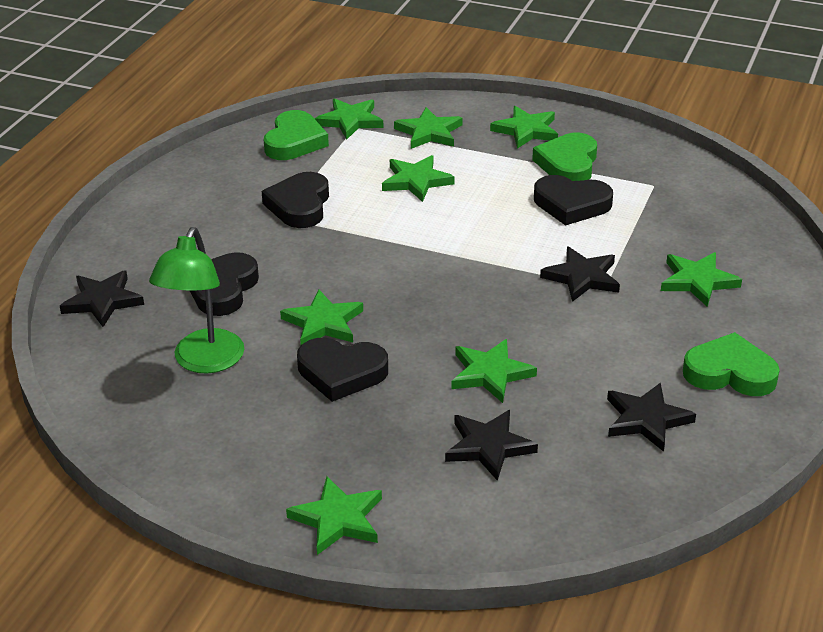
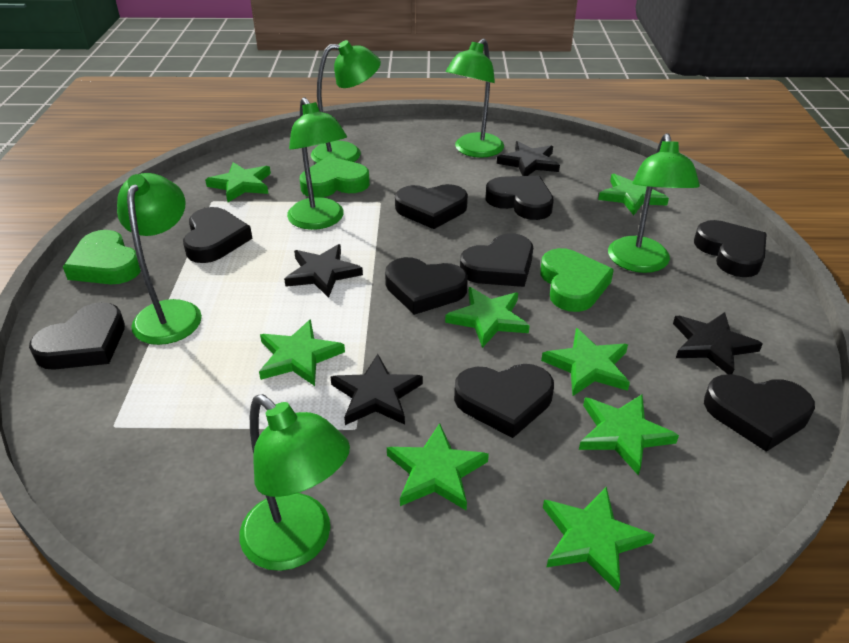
black heart: 4 -> 9
green lamp: 1 -> 6

